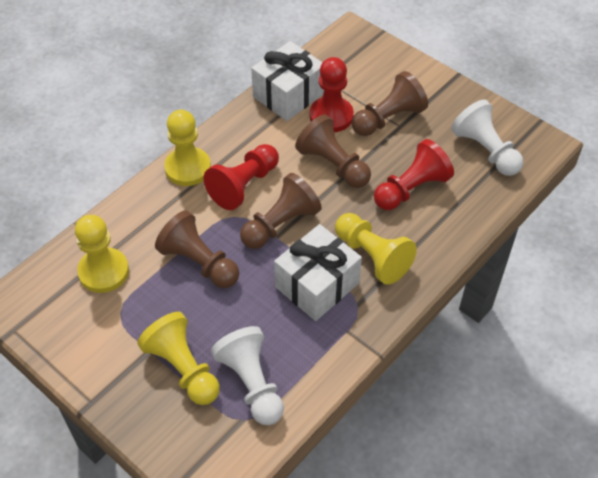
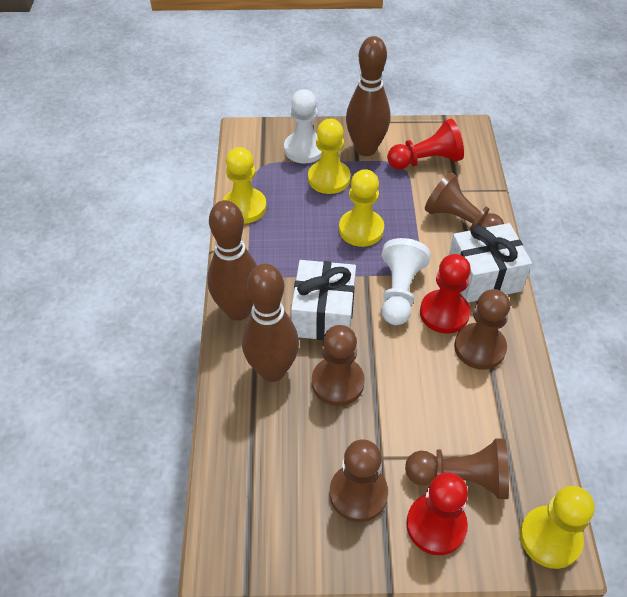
brown bowling pin: 0 -> 3
brown pawn: 4 -> 5

